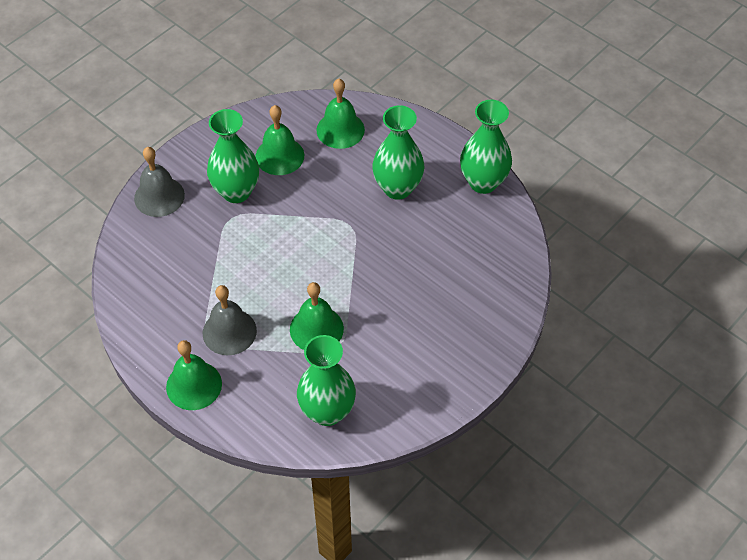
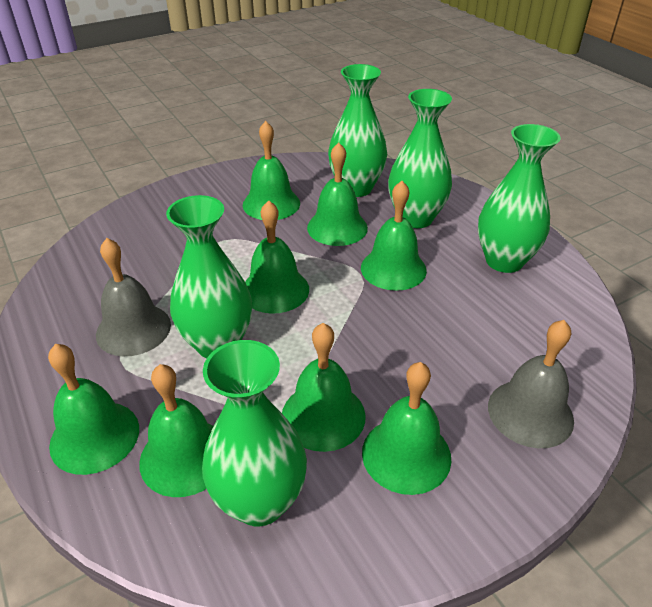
green bell: 4 -> 8
green vase: 4 -> 5

